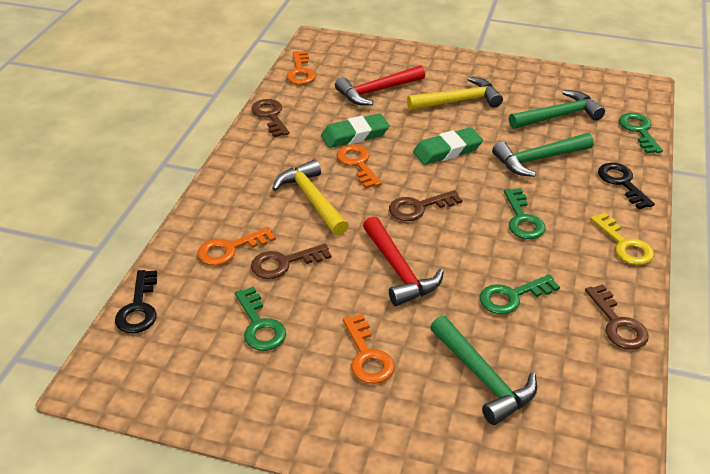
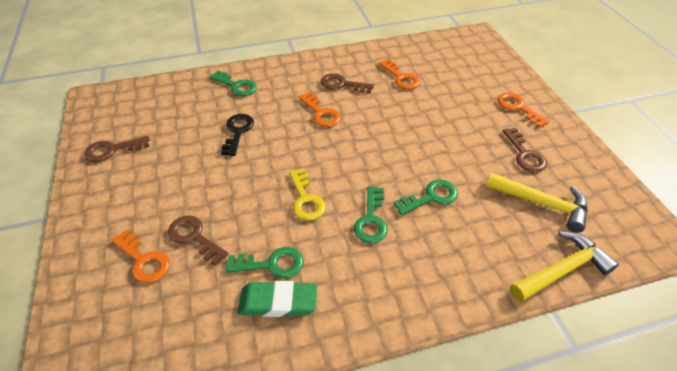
black key: 2 -> 1
green eraser: 2 -> 1
green hammer: 3 -> 0
red hammer: 2 -> 0

